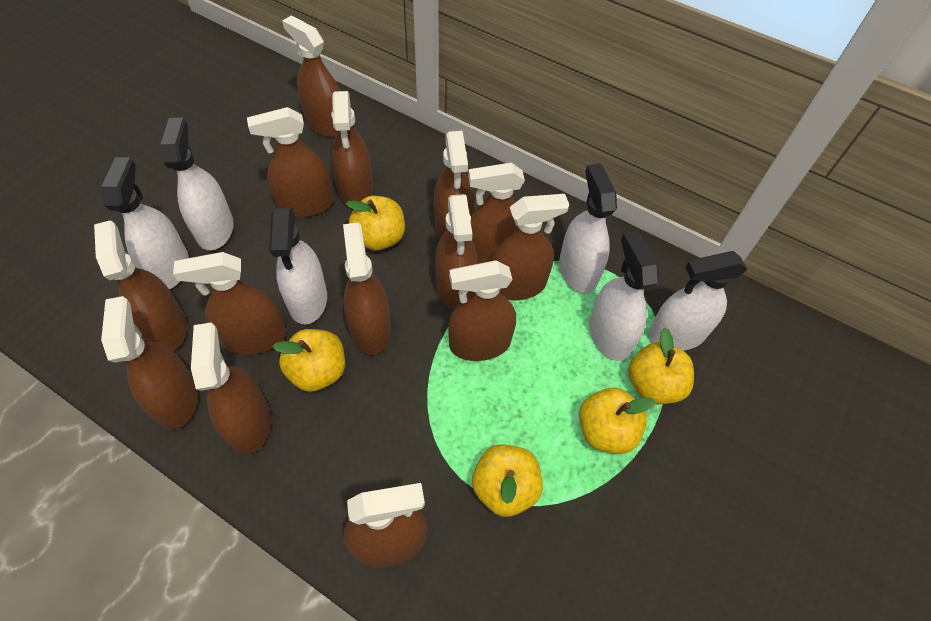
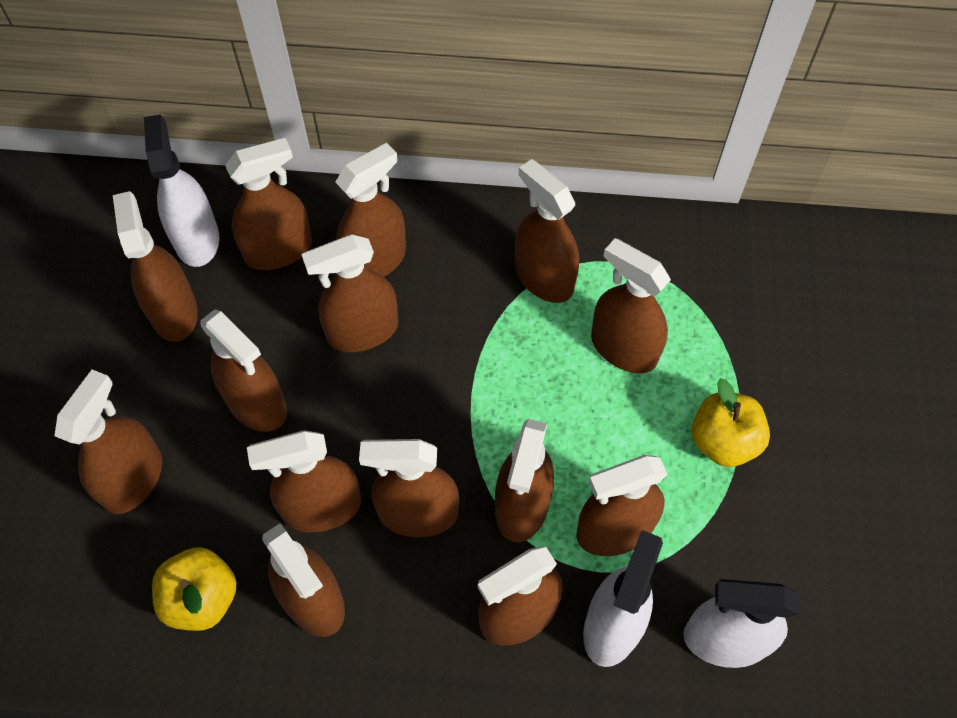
white spray bottle: 6 -> 3
yellow apple: 5 -> 2

